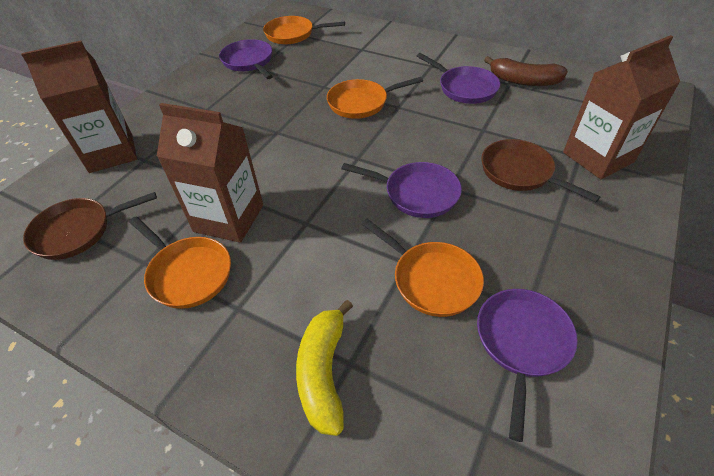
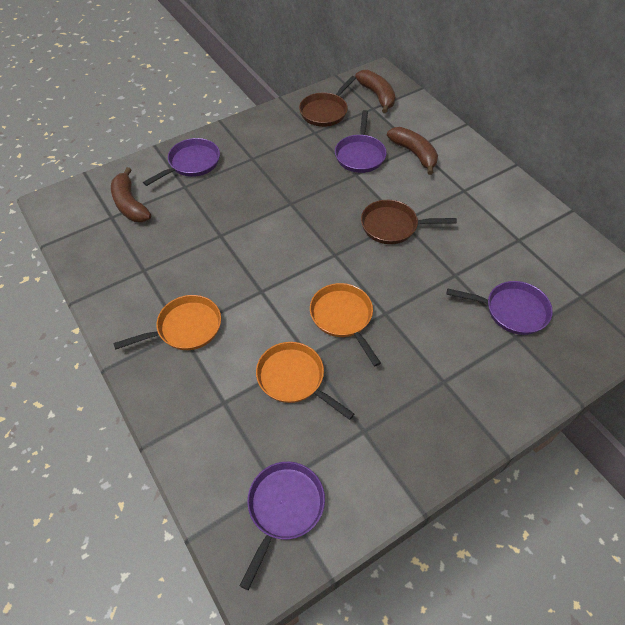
brown banana: 1 -> 3
brown carton: 3 -> 0
orange pan: 4 -> 3
yellow banana: 1 -> 0

